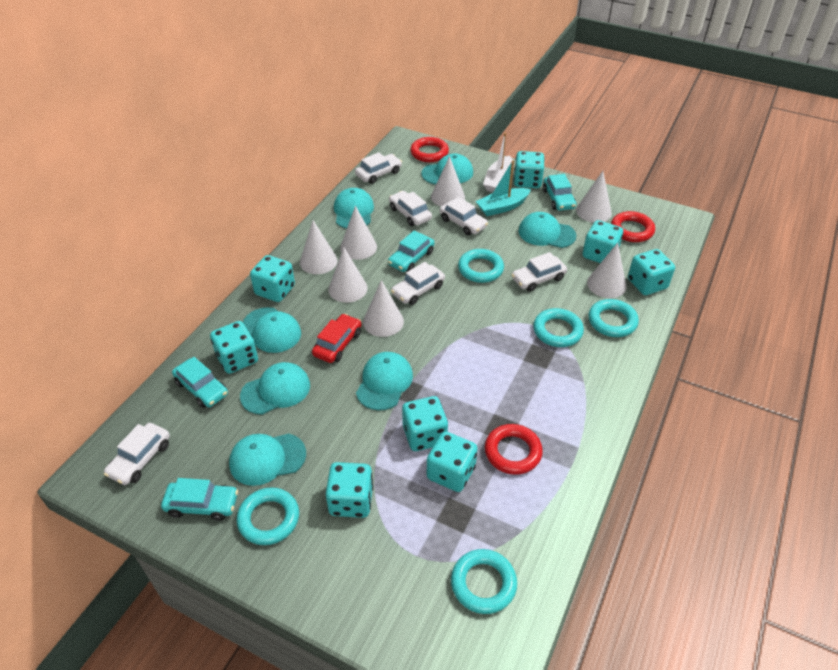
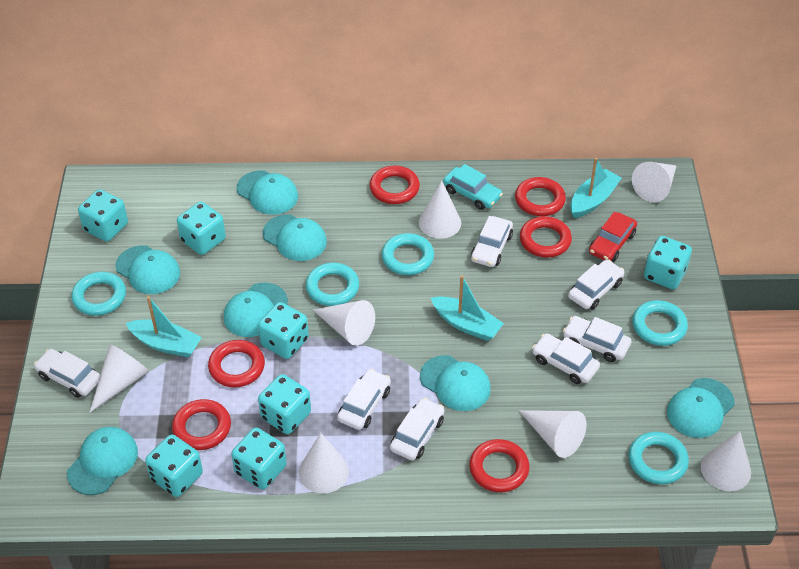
red ring: 3 -> 6
turquoise boat: 1 -> 3
turquoise car: 4 -> 1
turquoise dice: 8 -> 7
white boat: 1 -> 0
white car: 6 -> 7

